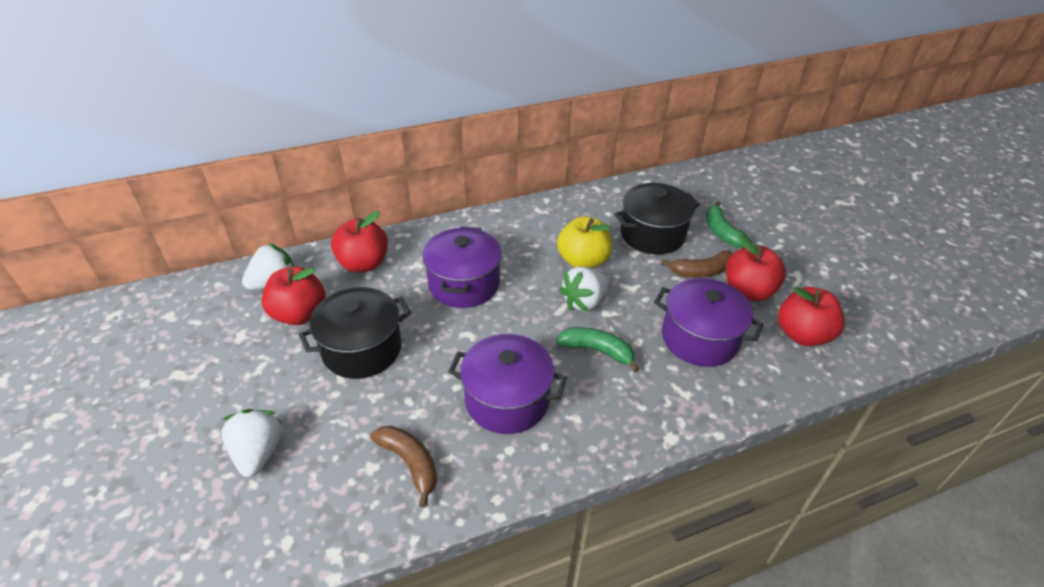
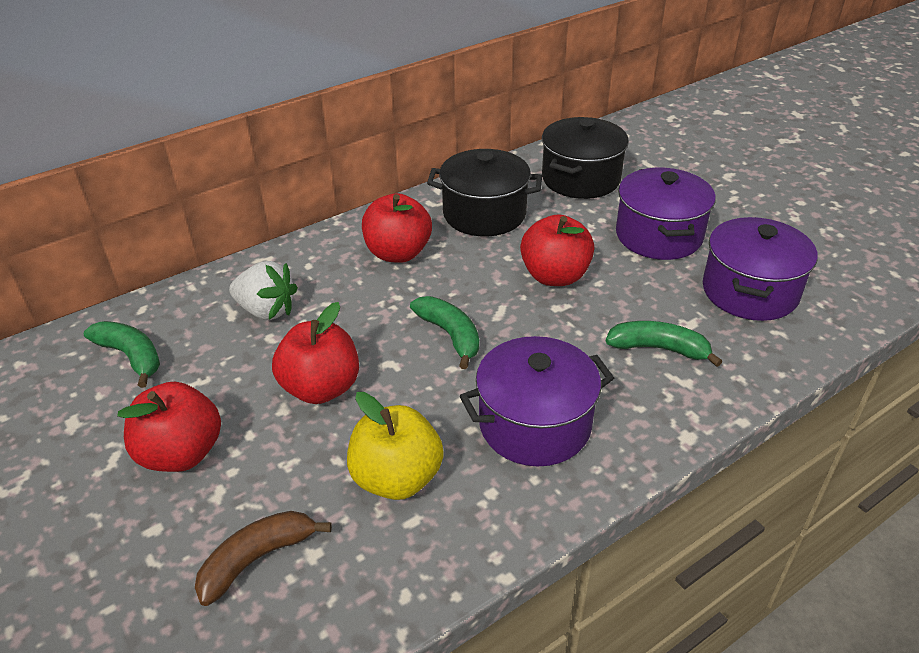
brown banana: 2 -> 1
green banana: 2 -> 3
white strawberry: 3 -> 1

